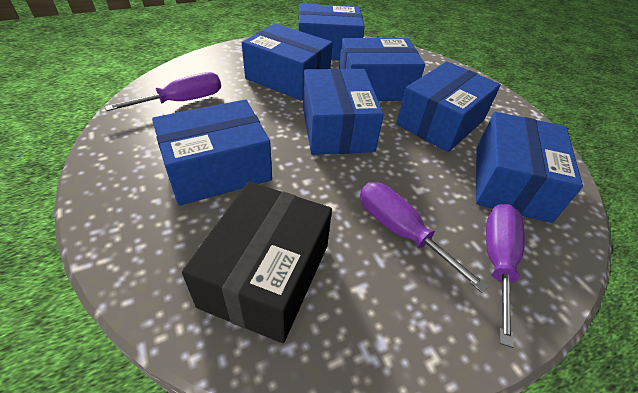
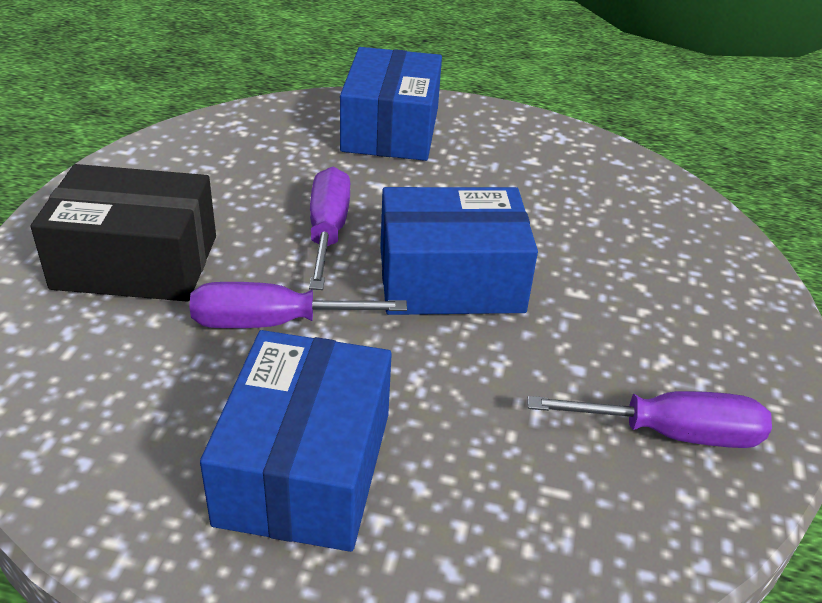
blue box: 7 -> 3

